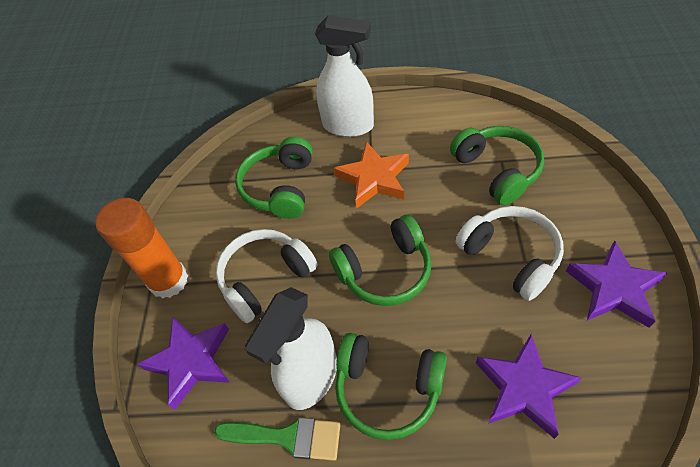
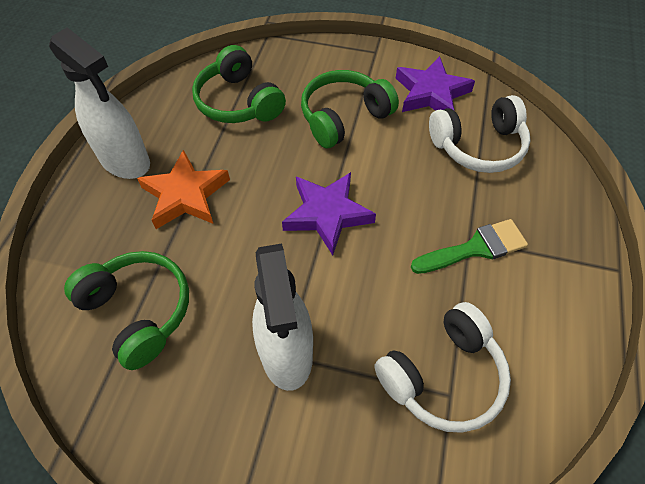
green headphones: 4 -> 3
orange glue stick: 1 -> 0
purple star: 3 -> 2

